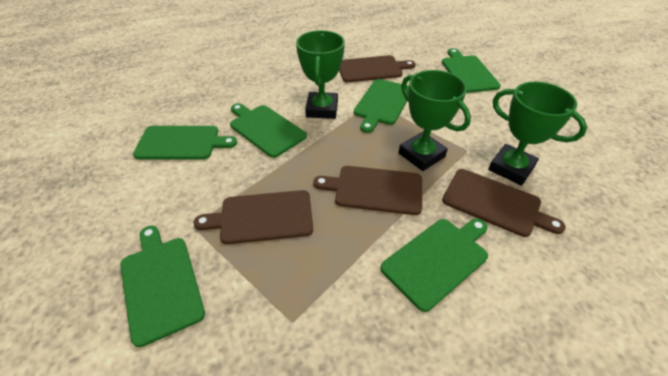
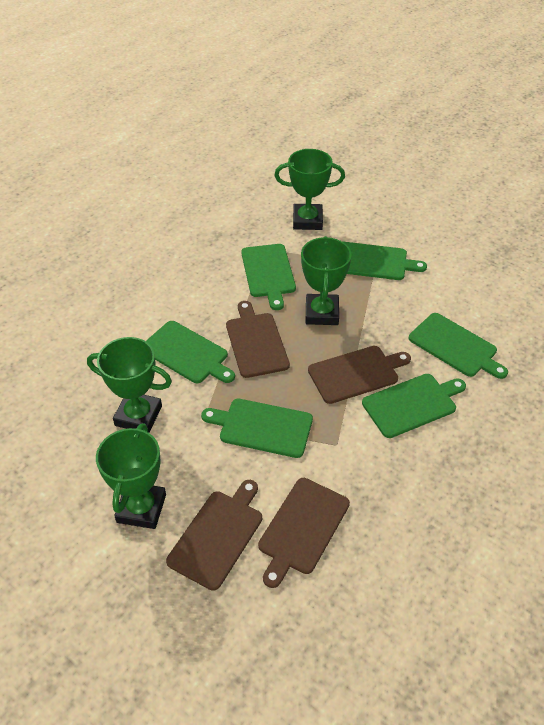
green trophy: 3 -> 4

